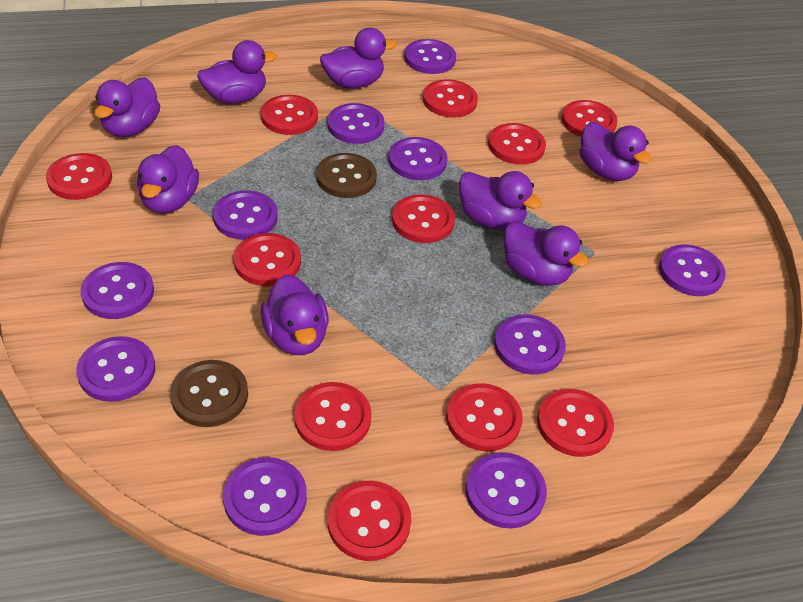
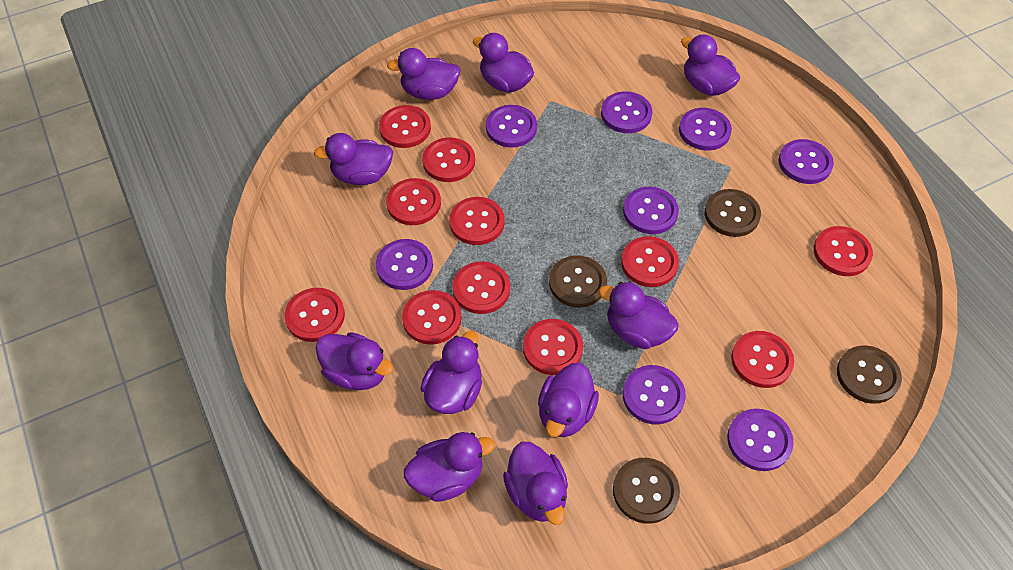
brown button: 2 -> 4
purple button: 10 -> 8
purple duck: 8 -> 10

